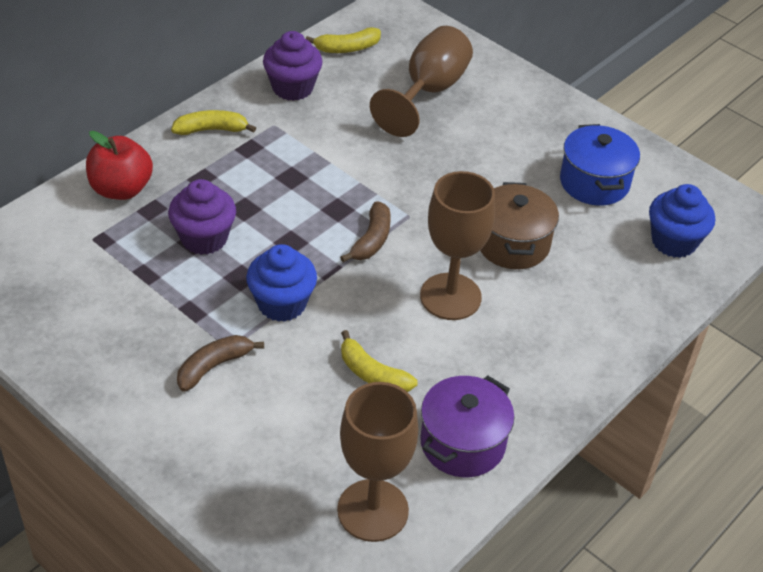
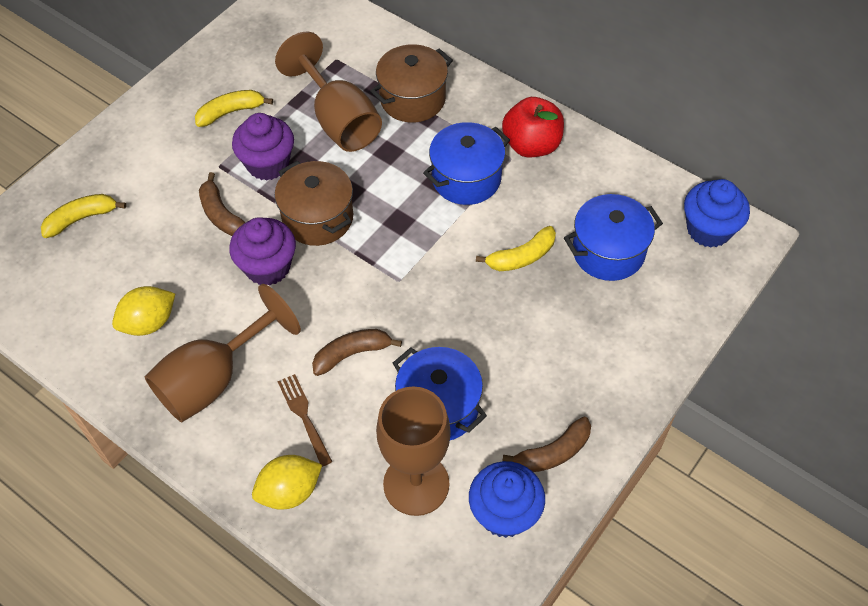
blue pot: 1 -> 3
brown banana: 2 -> 3
brown fork: 0 -> 1
brown pot: 1 -> 2
purple pot: 1 -> 0
yellow lemon: 0 -> 2

